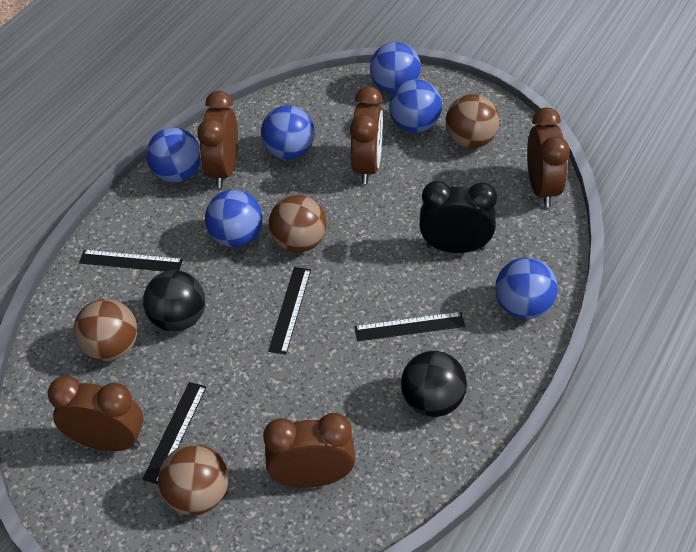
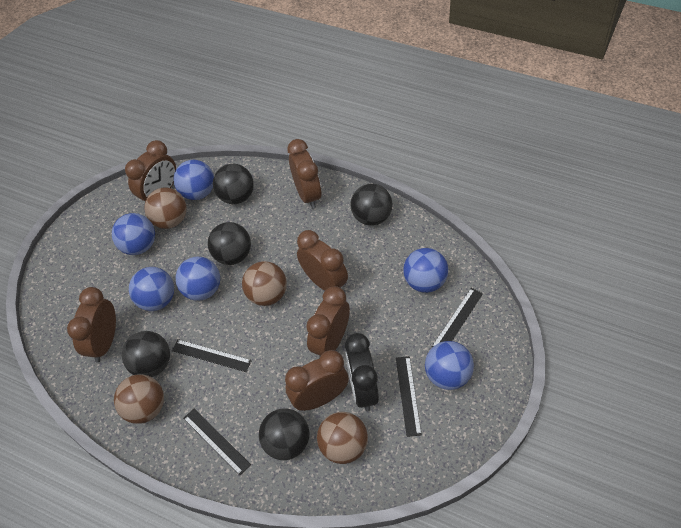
black ball: 2 -> 5
brown clock: 5 -> 6

